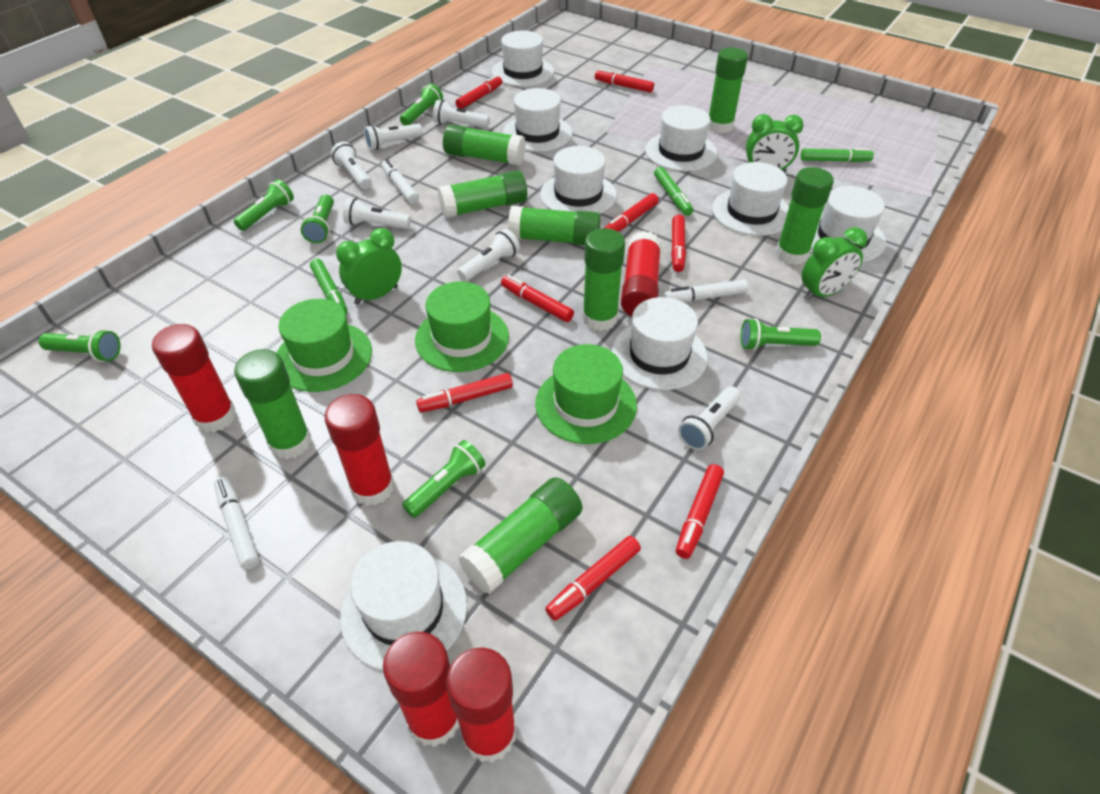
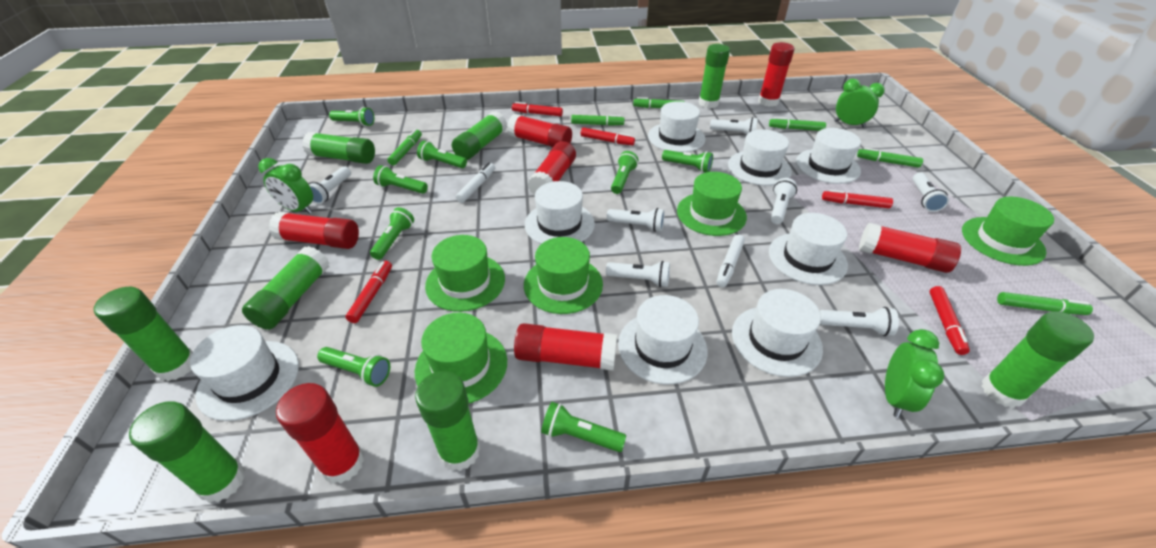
green flashlight: 6 -> 8
green hat: 3 -> 5
green marker: 3 -> 6
red glue stick: 5 -> 7
red marker: 8 -> 5
white flashlight: 6 -> 7
white marker: 3 -> 2

